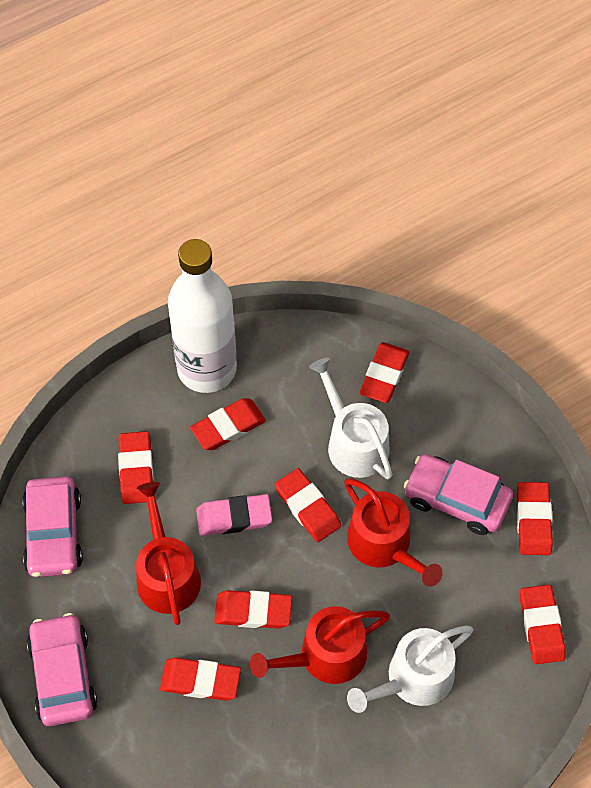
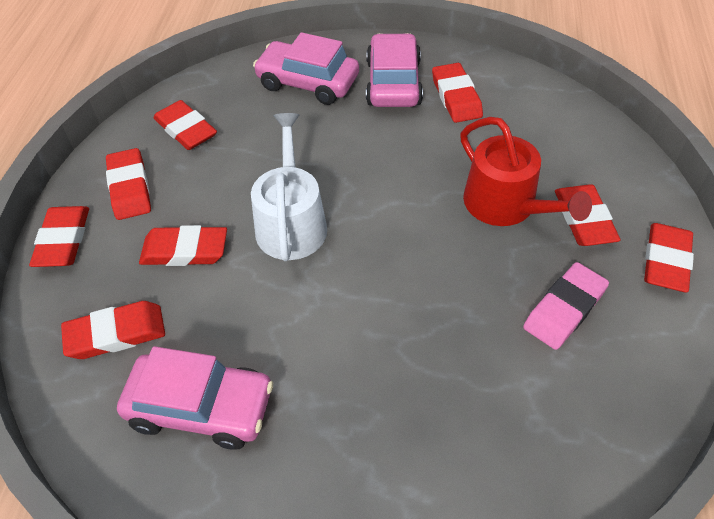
red watering can: 3 -> 1
white bottle: 1 -> 0
white watering can: 2 -> 1

